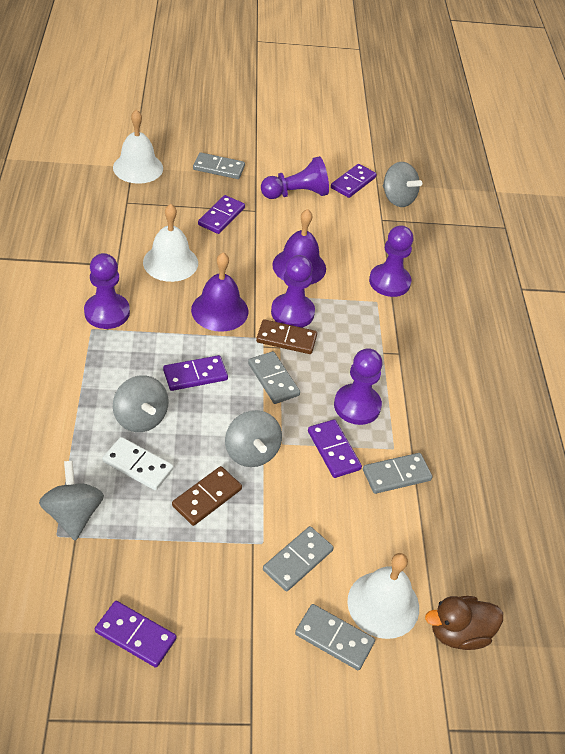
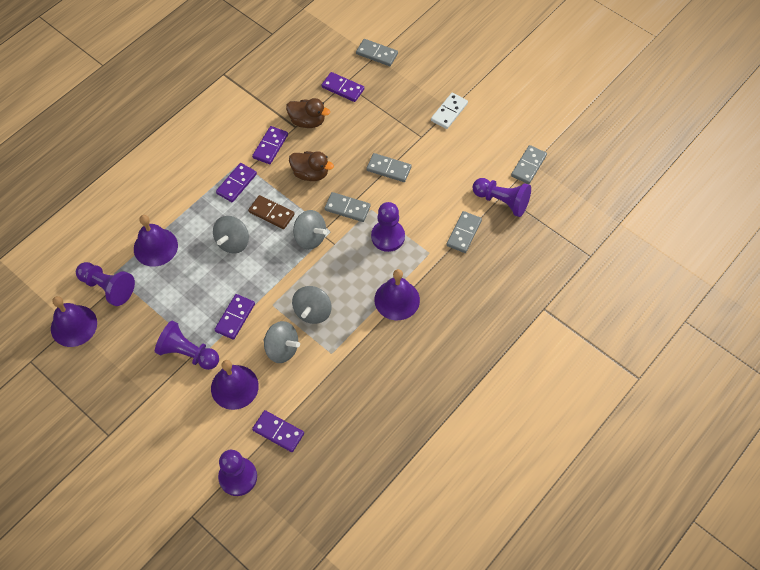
brown domino: 2 -> 1
brown duck: 1 -> 2
purple bell: 2 -> 4
white bell: 3 -> 0

